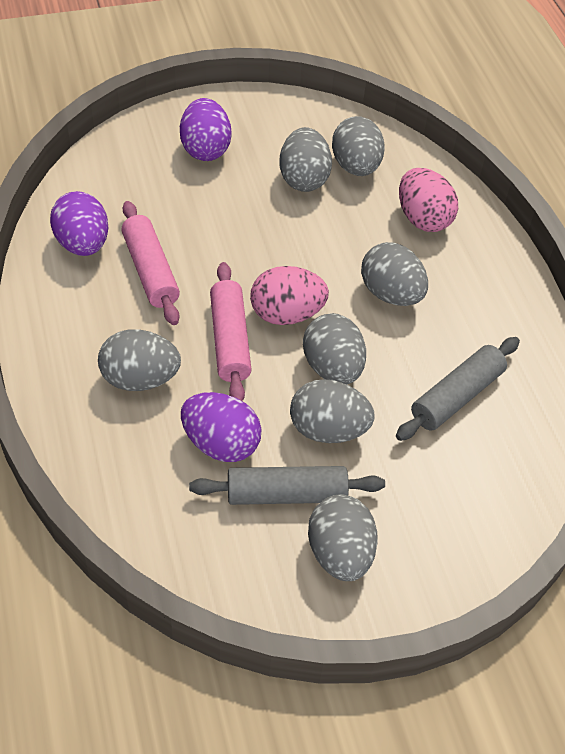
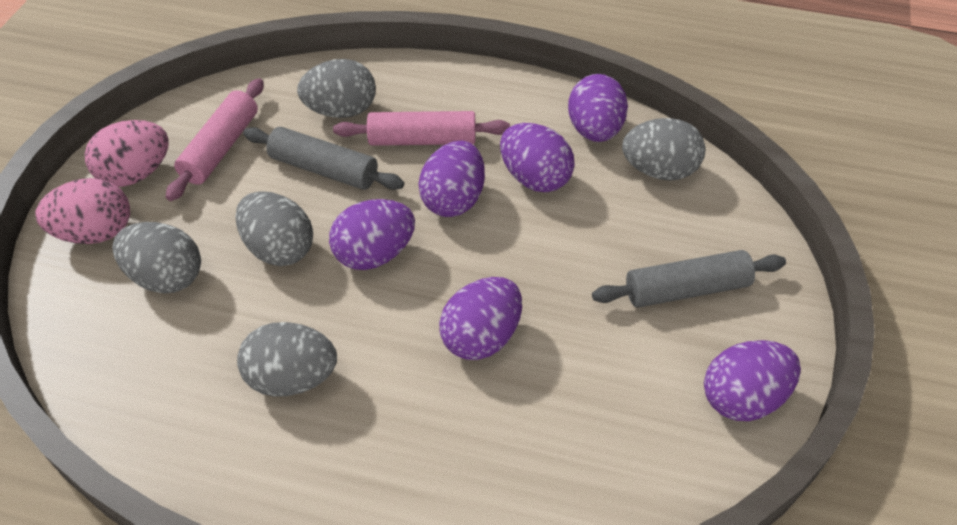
grey egg: 7 -> 5
purple egg: 3 -> 6

